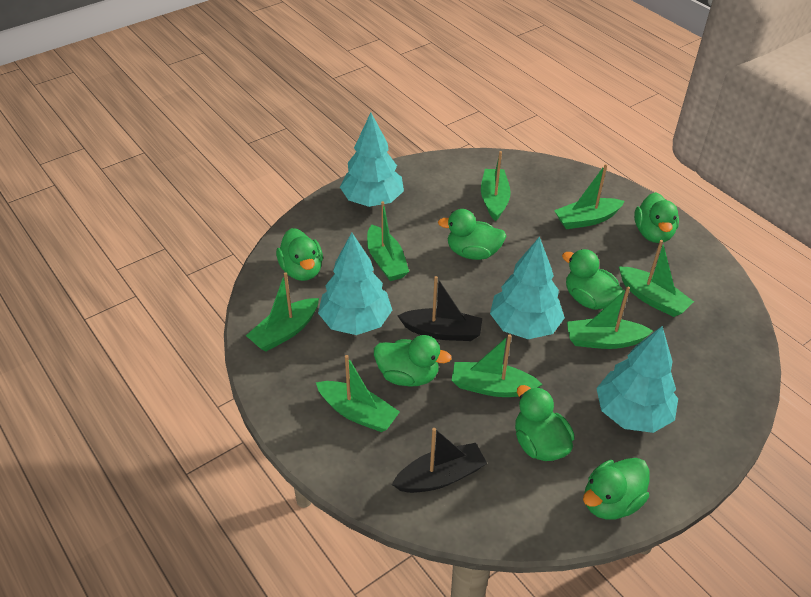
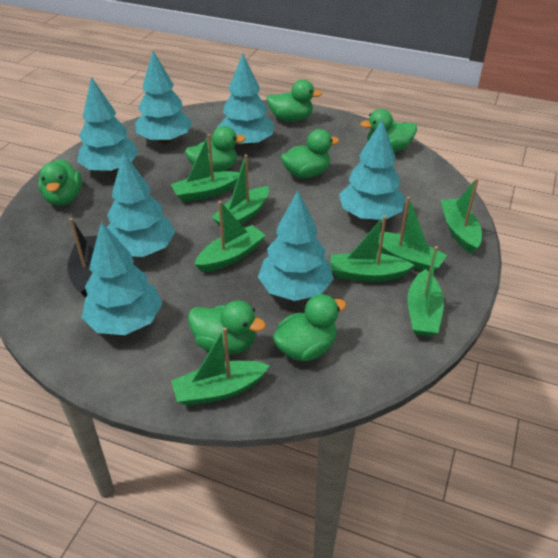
black boat: 2 -> 1
turquoise tree: 4 -> 7

